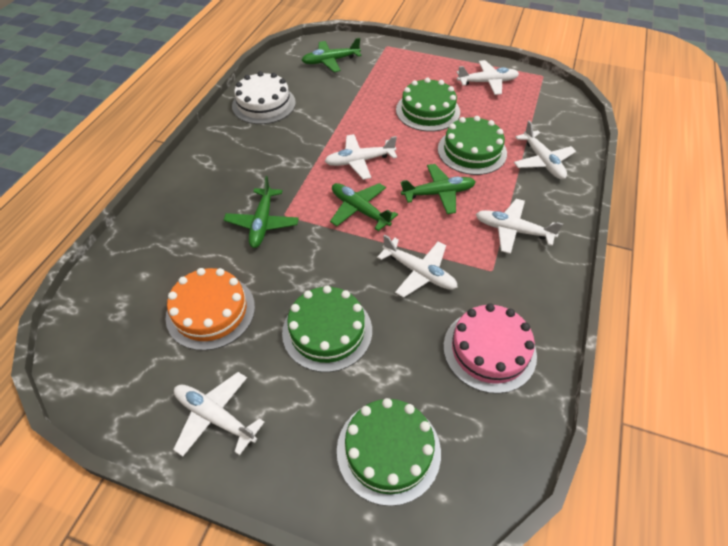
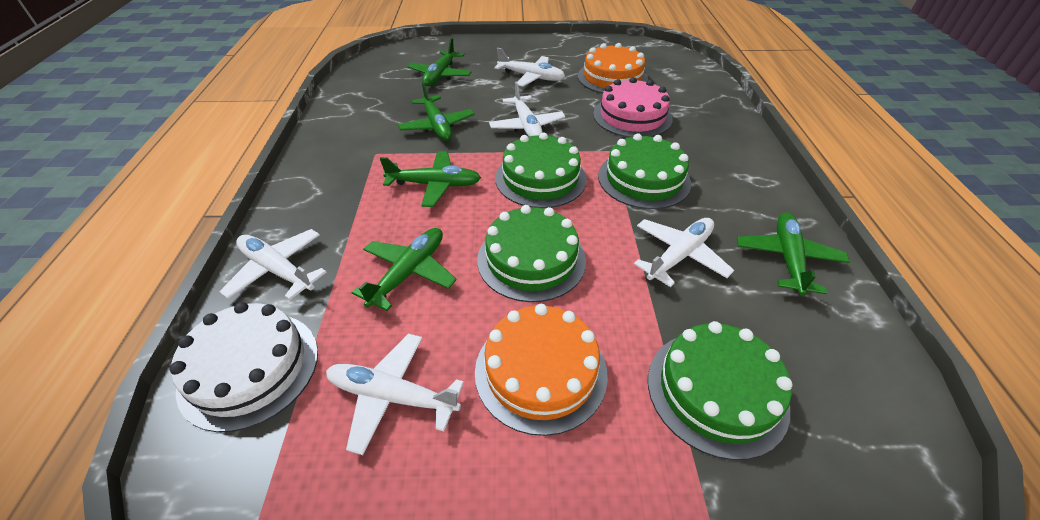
green plane: 4 -> 5
orange cake: 1 -> 2
white plane: 6 -> 5

